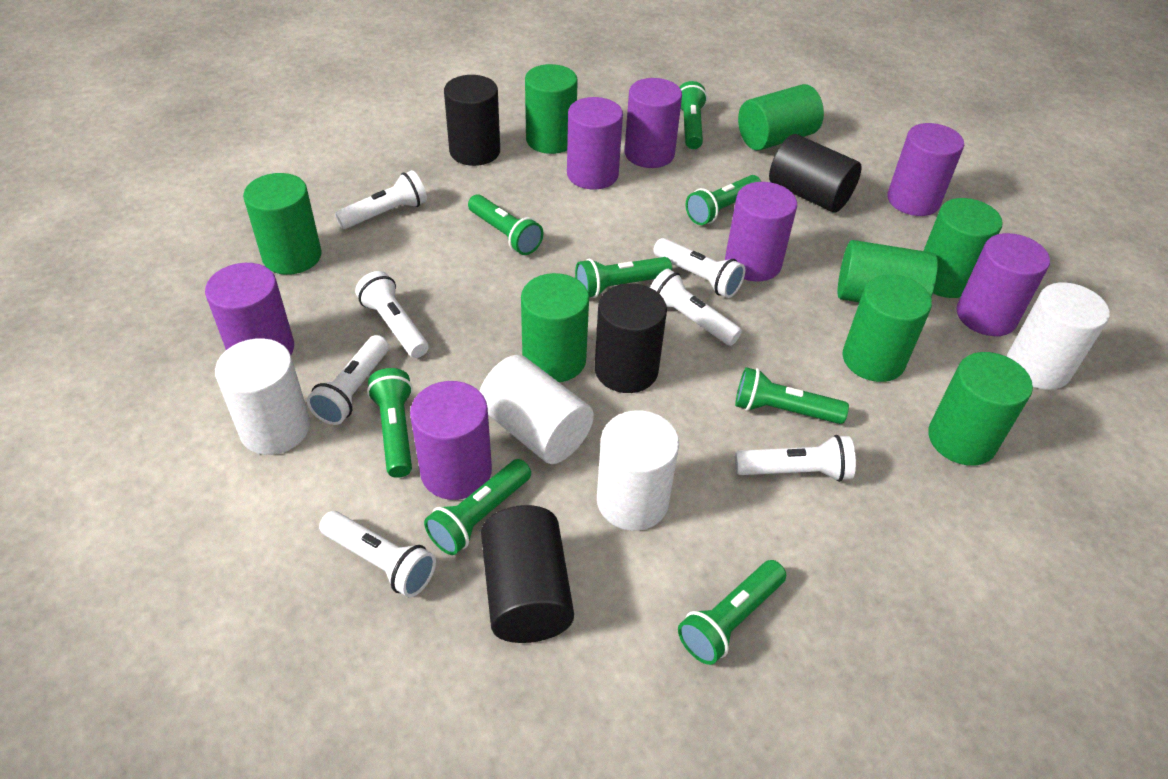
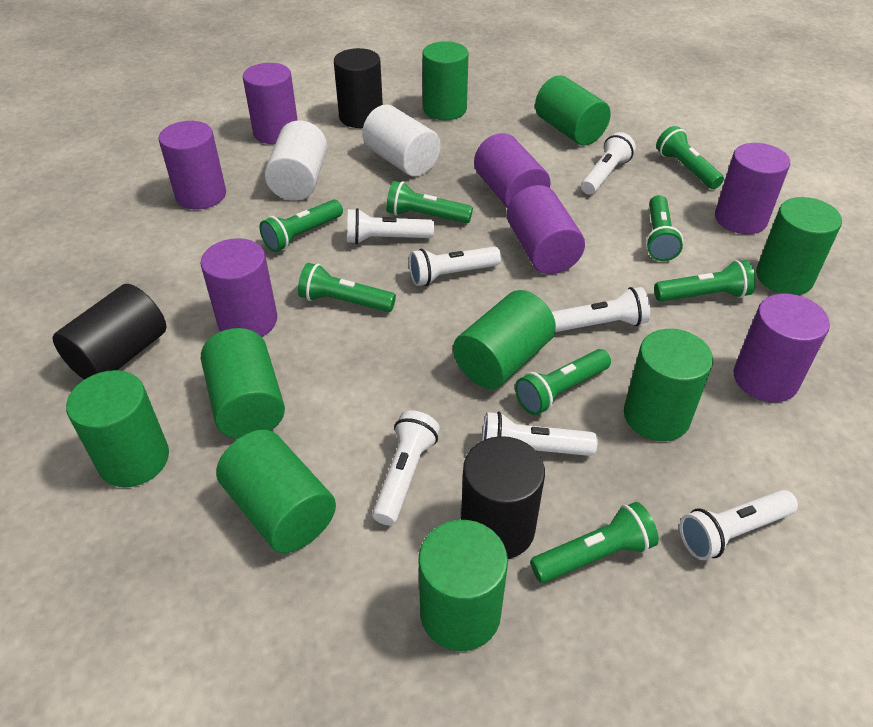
black cylinder: 4 -> 3
green cylinder: 8 -> 9
white cylinder: 4 -> 2

